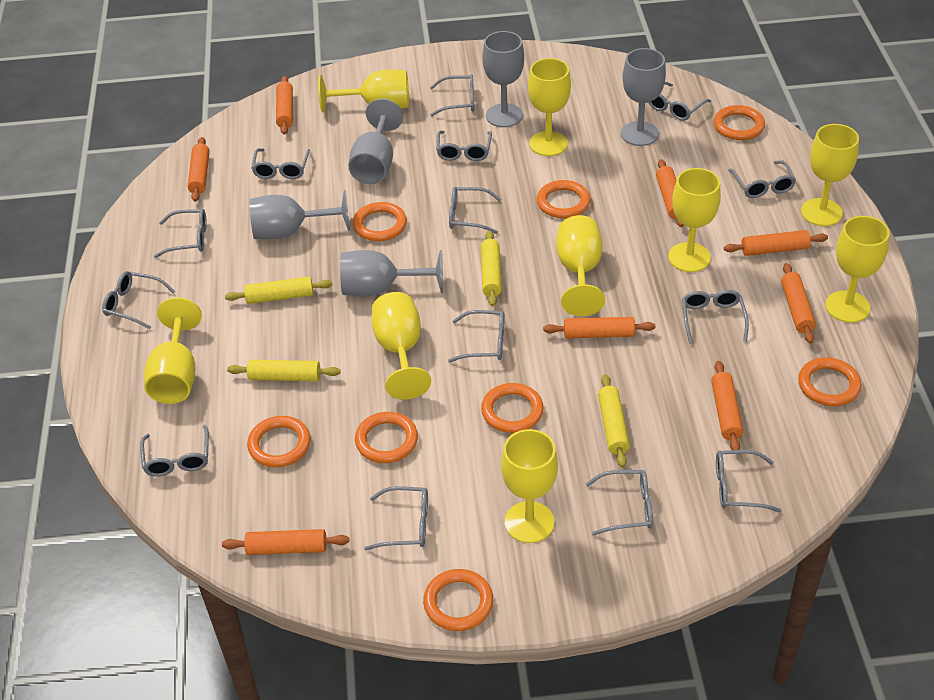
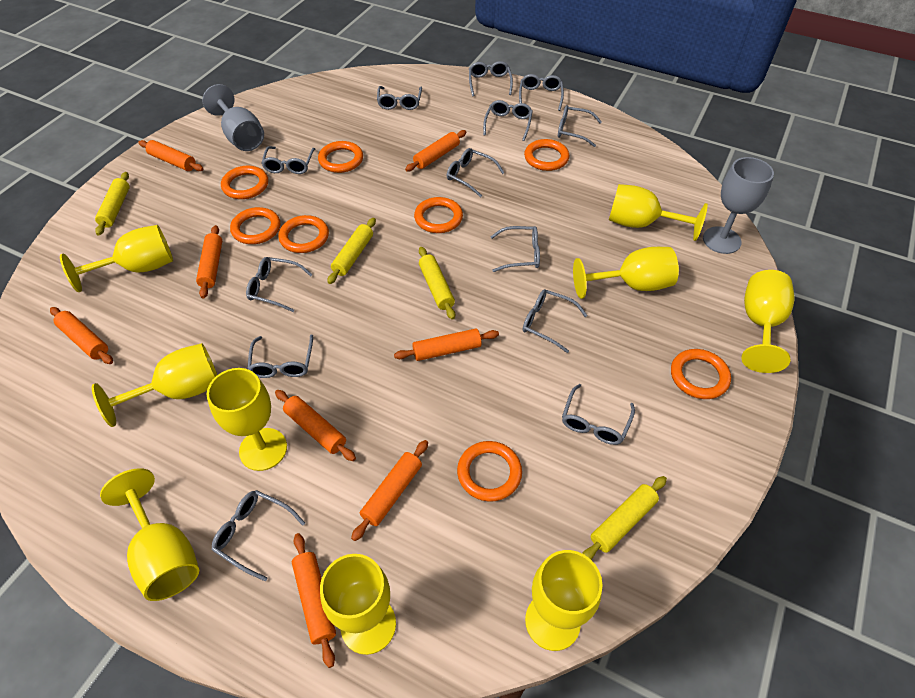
grey glasses: 14 -> 13
grey goblet: 5 -> 2

